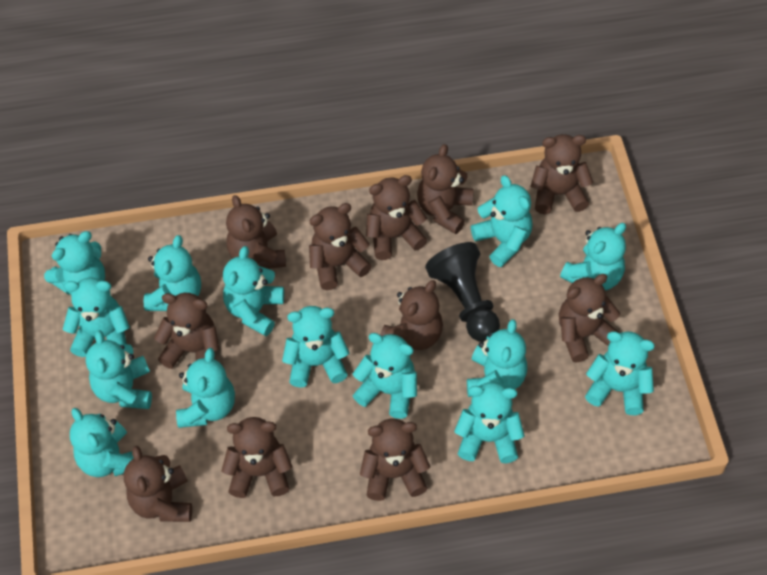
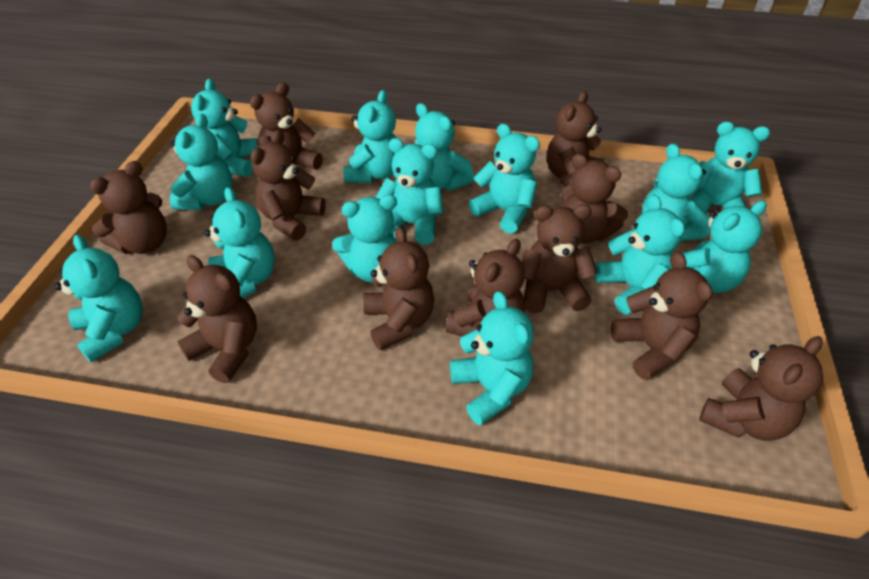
black pawn: 1 -> 0

